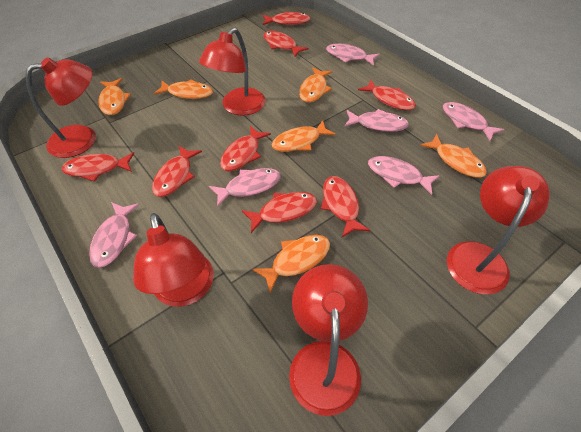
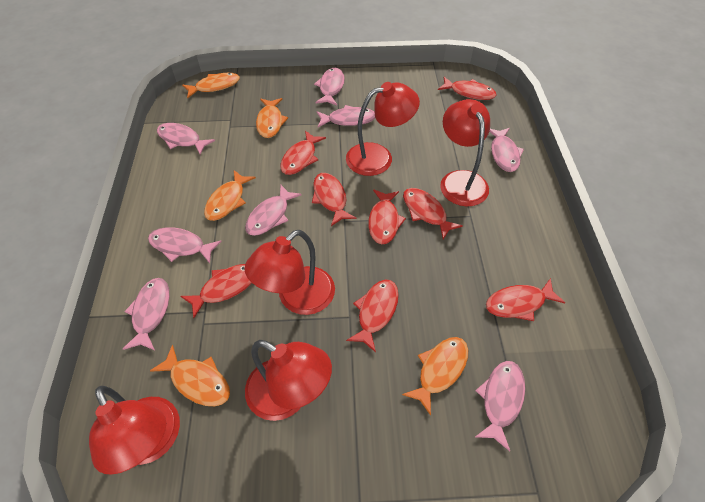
orange fish: 6 -> 5
pink fish: 6 -> 8

